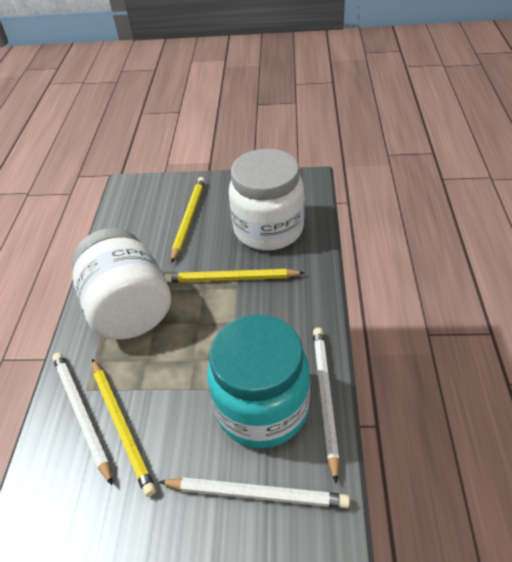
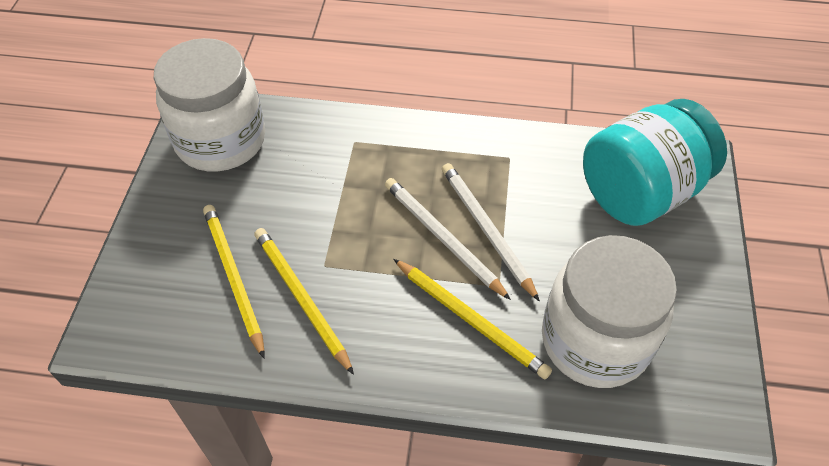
white pencil: 3 -> 2

